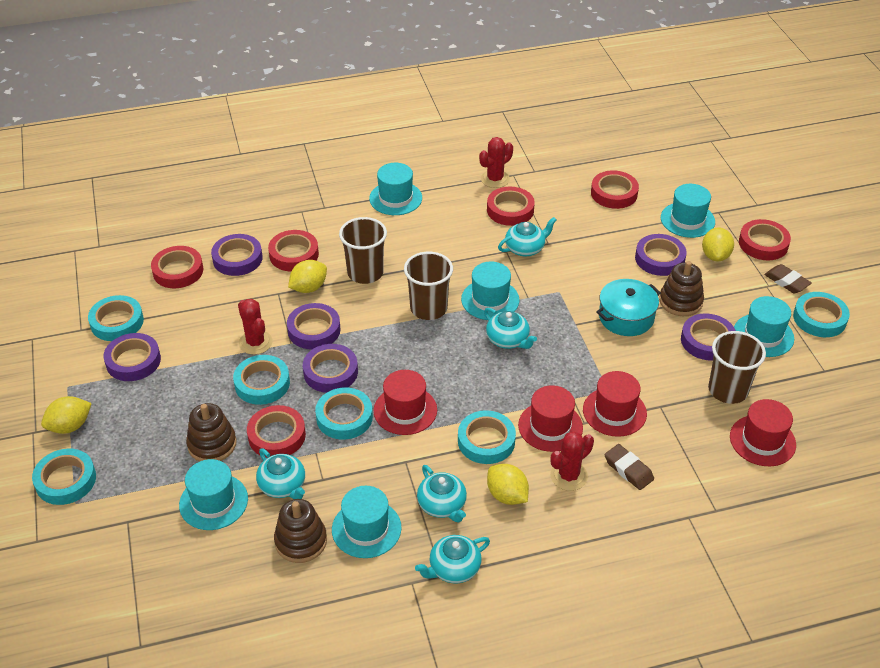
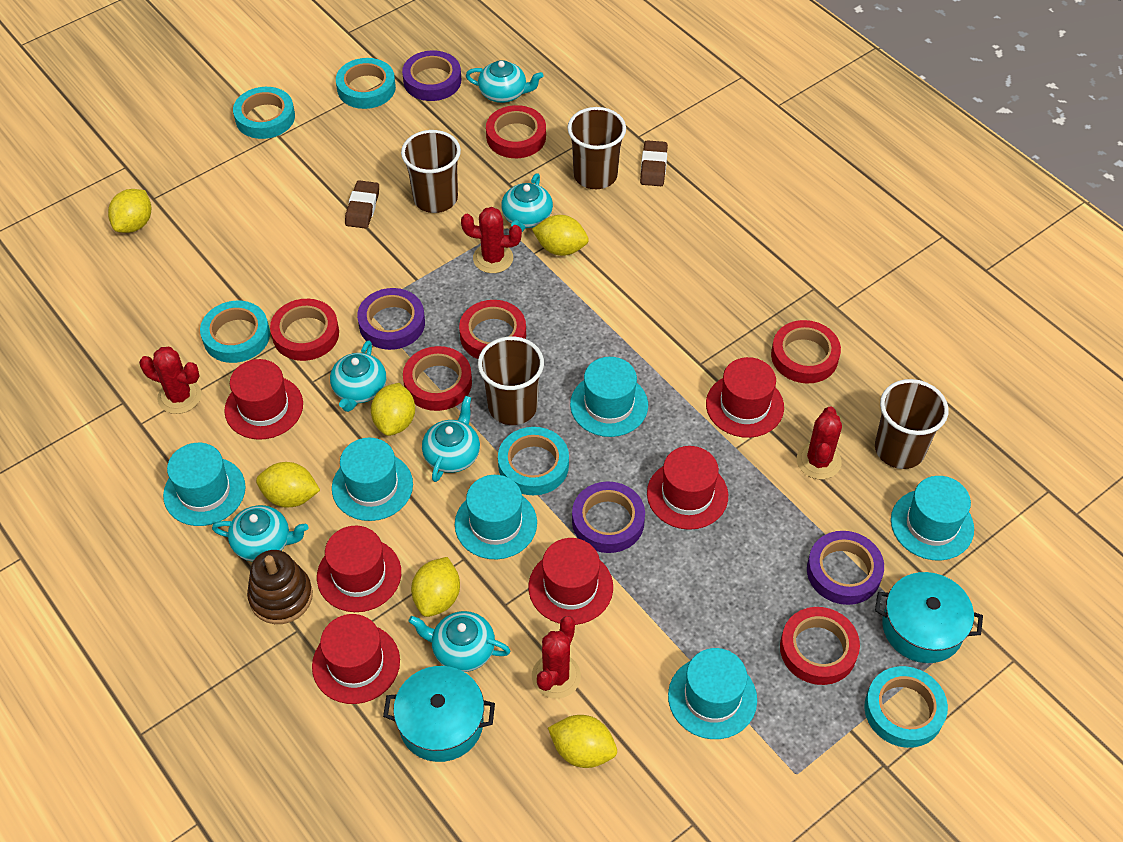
brown cup: 3 -> 4
brown stacking toy: 3 -> 1
purple tape: 6 -> 4
red cactus: 3 -> 4
red hat: 4 -> 6
turquoise pot: 1 -> 2
turquoise tape: 6 -> 5
turquoise teapot: 5 -> 6
yellow lemon: 4 -> 6

